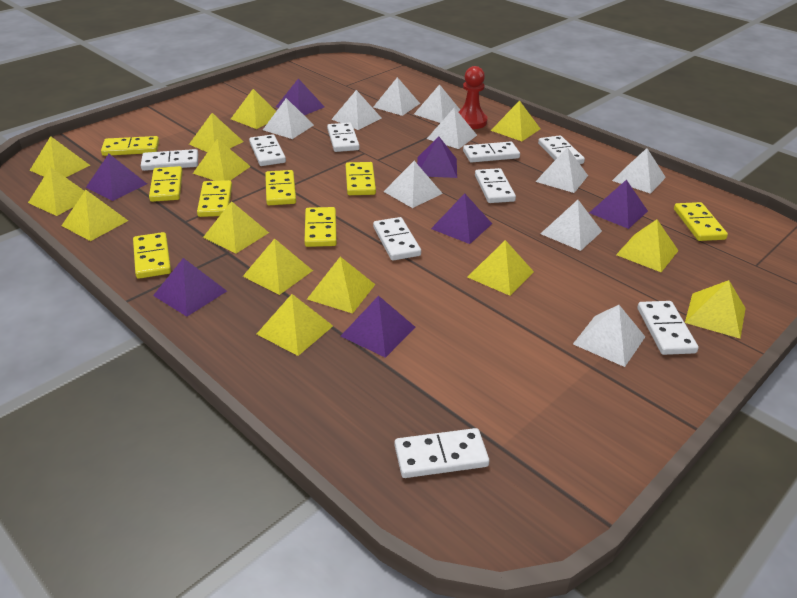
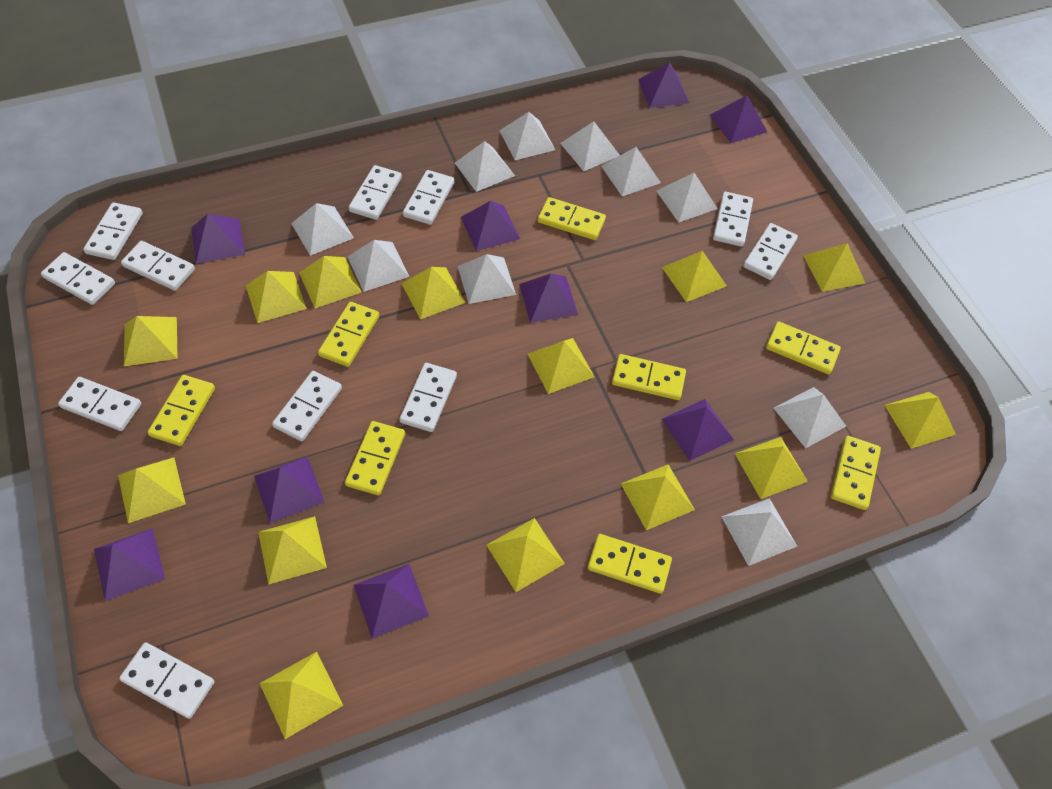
purple pyramid: 7 -> 9
red pawn: 1 -> 0
white domino: 9 -> 11

